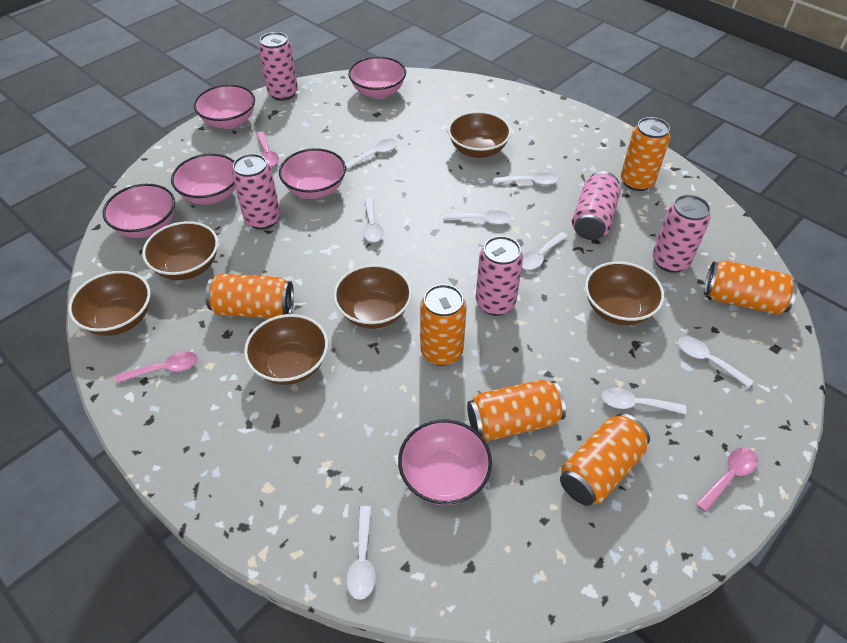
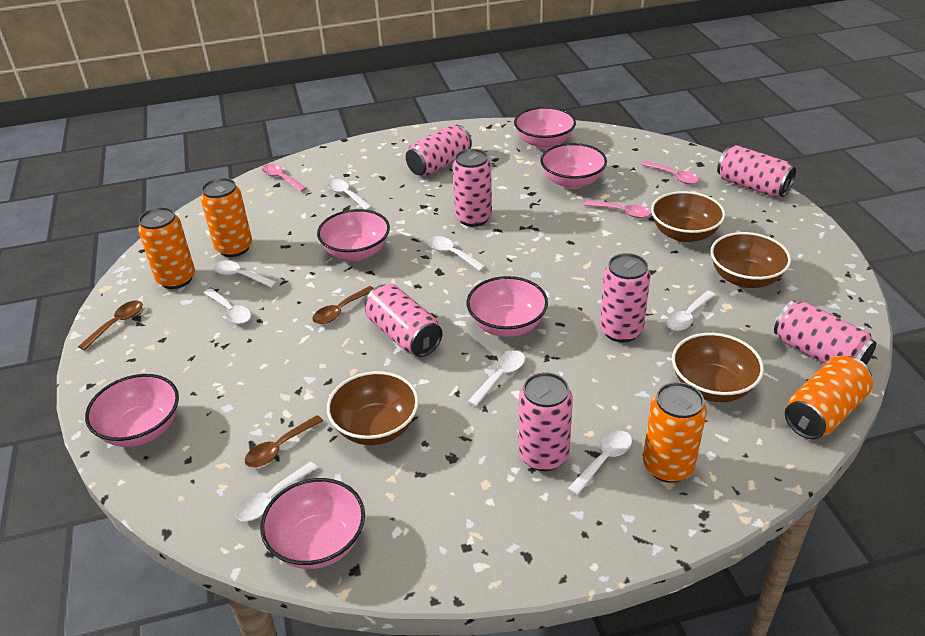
brown bowl: 6 -> 4
brown spoon: 0 -> 3
orange can: 6 -> 4
pink can: 5 -> 7

